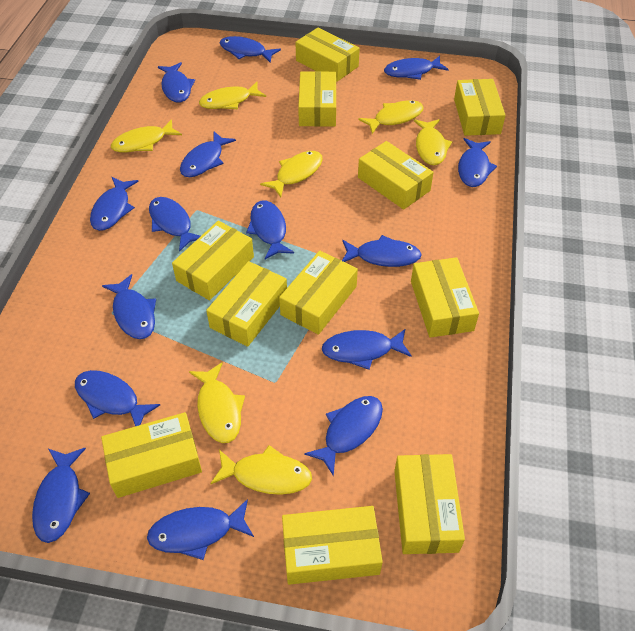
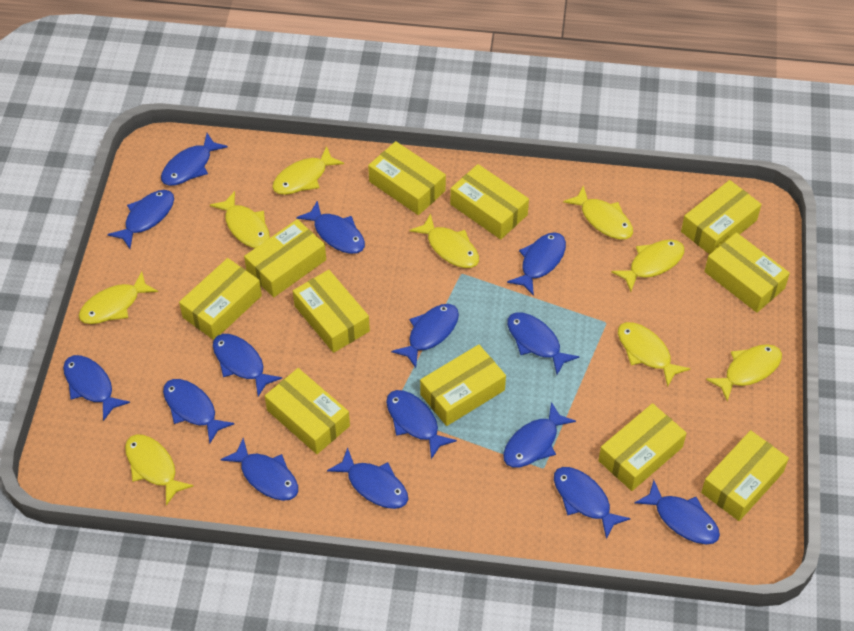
yellow fish: 7 -> 9

